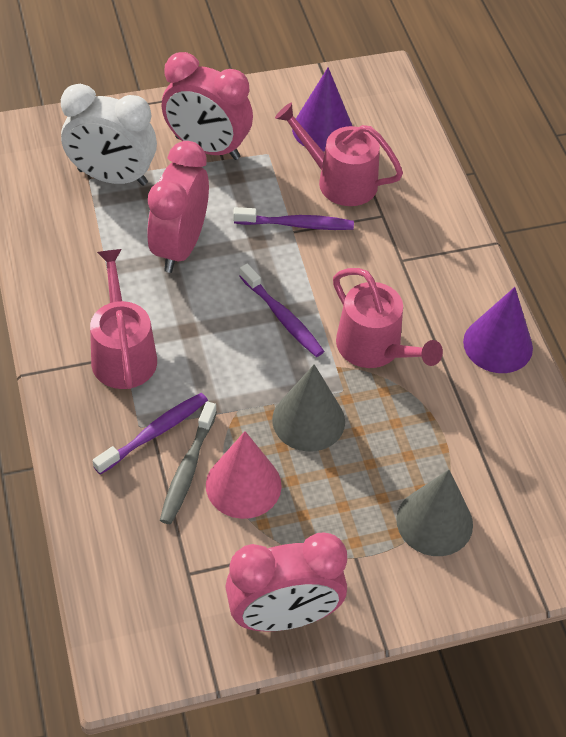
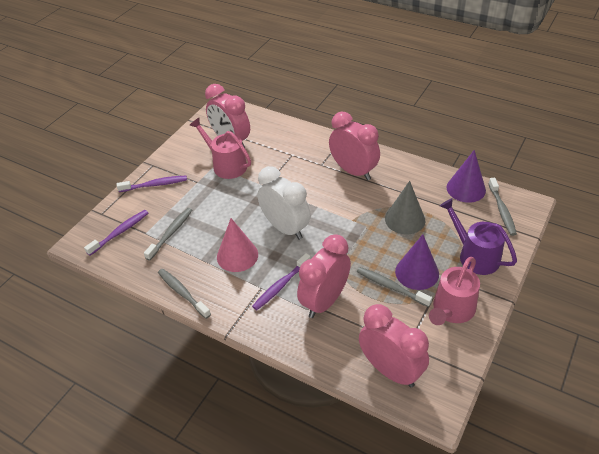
grey cone: 2 -> 1
grey toothbrush: 1 -> 4
pink clock: 3 -> 4
pink watering can: 3 -> 2
purple watering can: 0 -> 1

